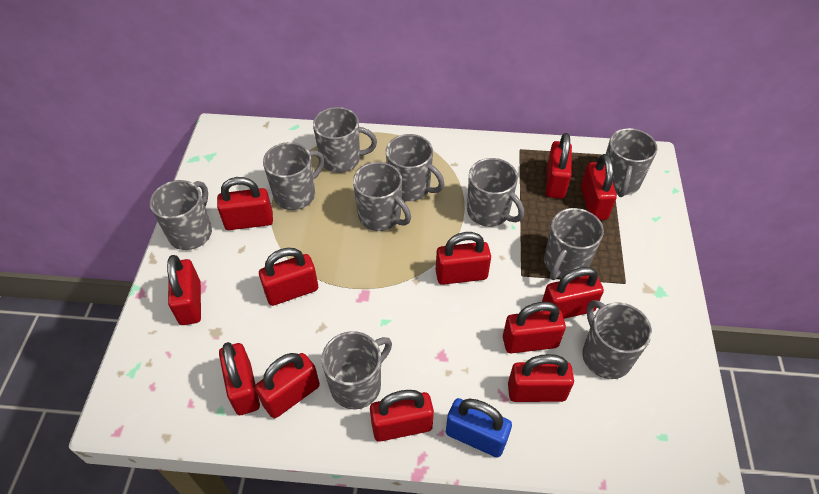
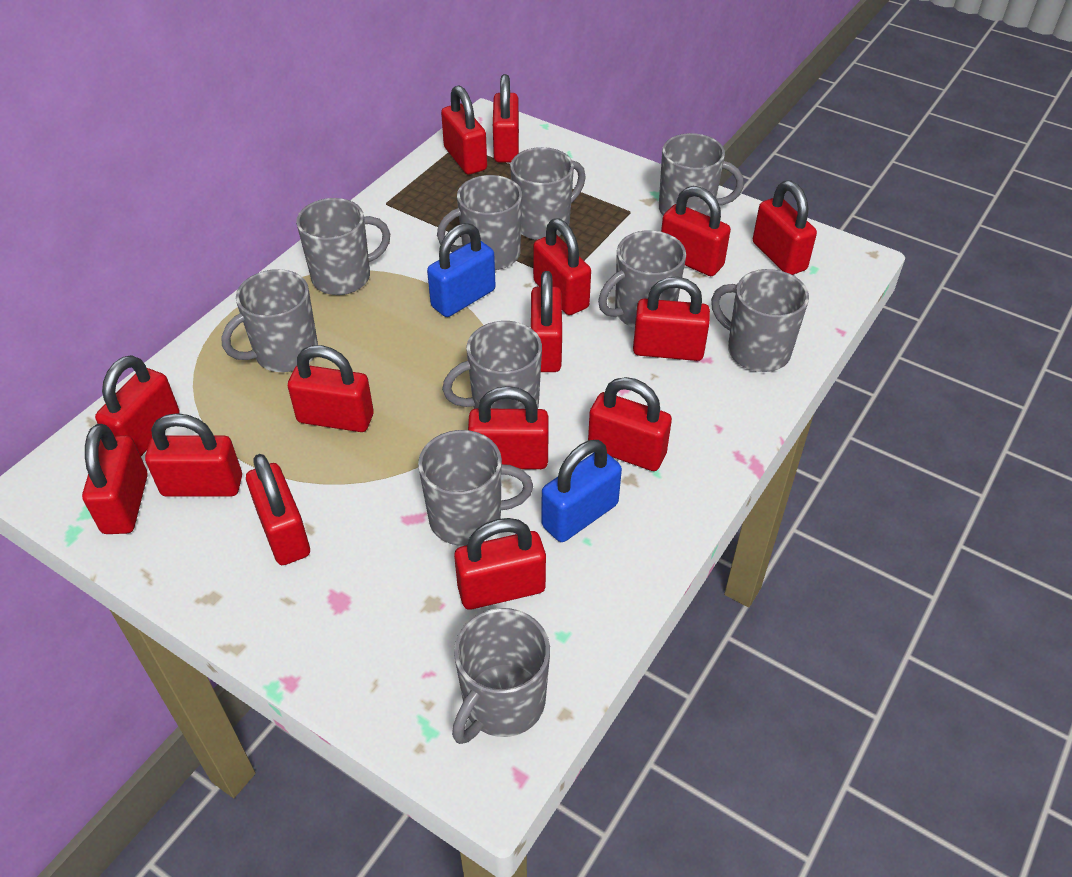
blue padlock: 1 -> 2
red padlock: 12 -> 15

